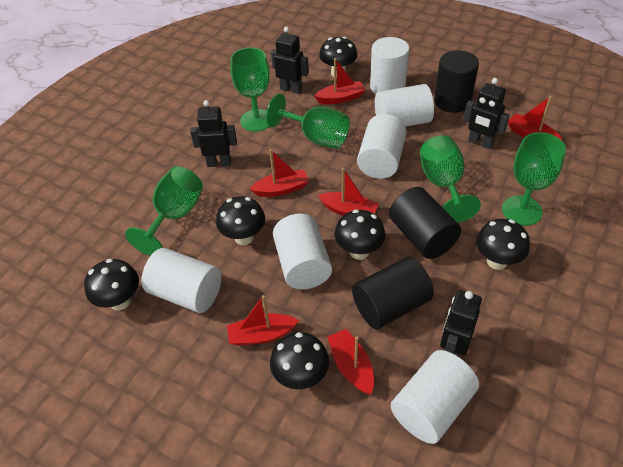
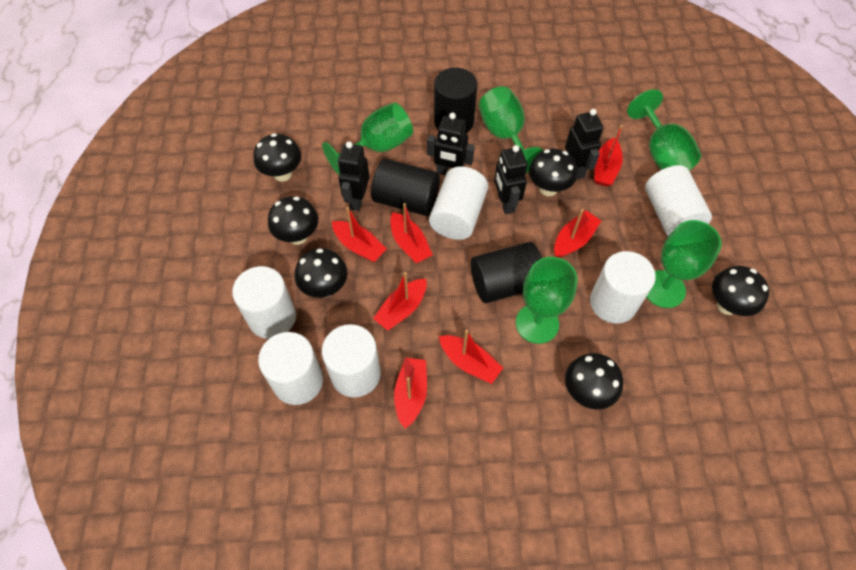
red boat: 6 -> 7

